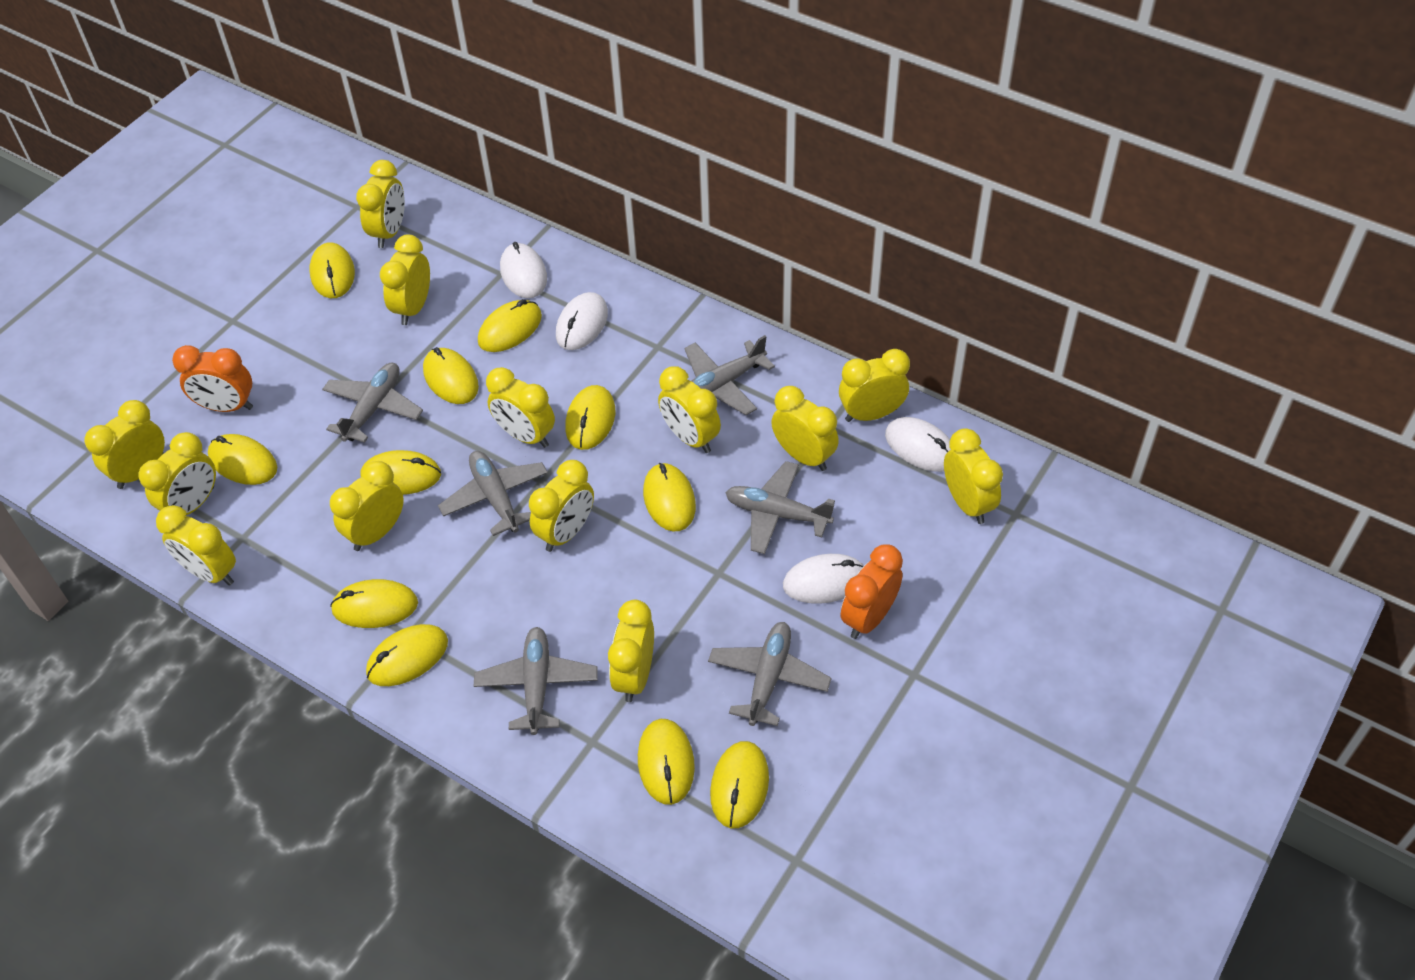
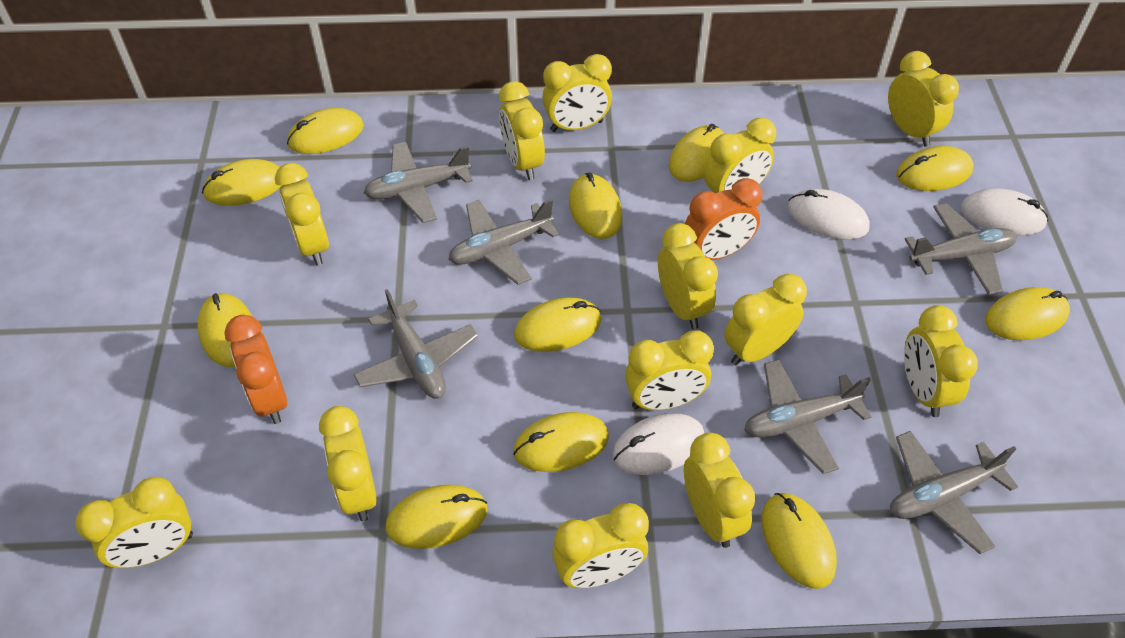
white mouse: 4 -> 3

